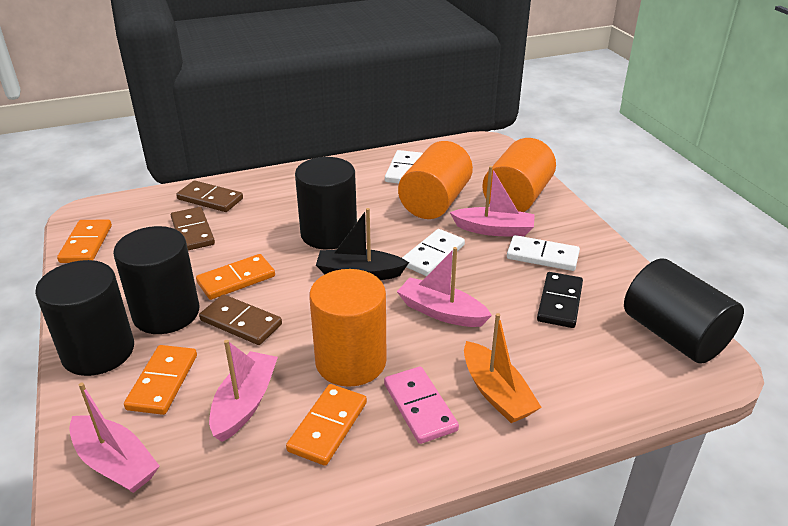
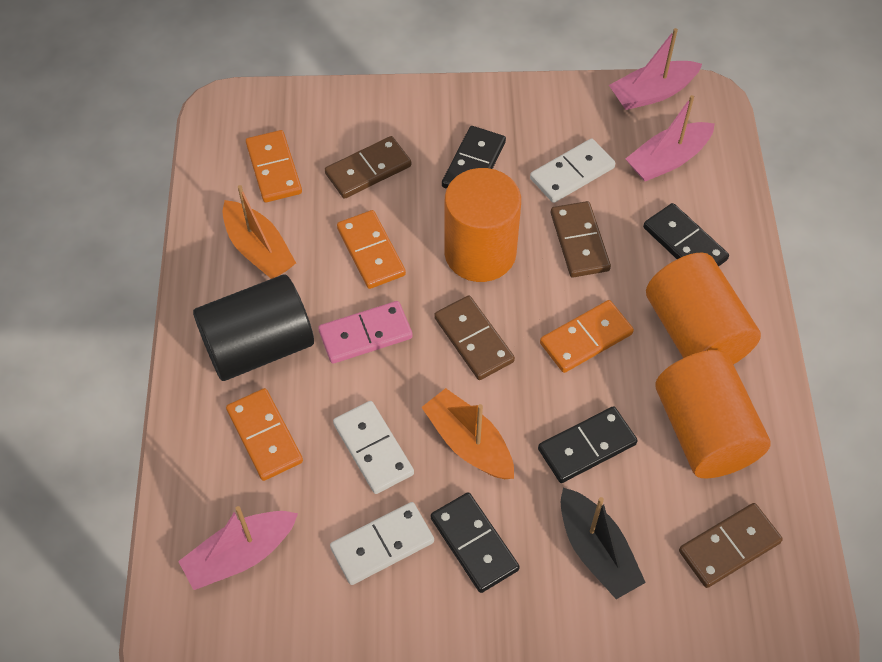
black cylinder: 4 -> 1
black domino: 1 -> 4
brown domino: 3 -> 4
orange boat: 1 -> 2
pink boat: 4 -> 3

